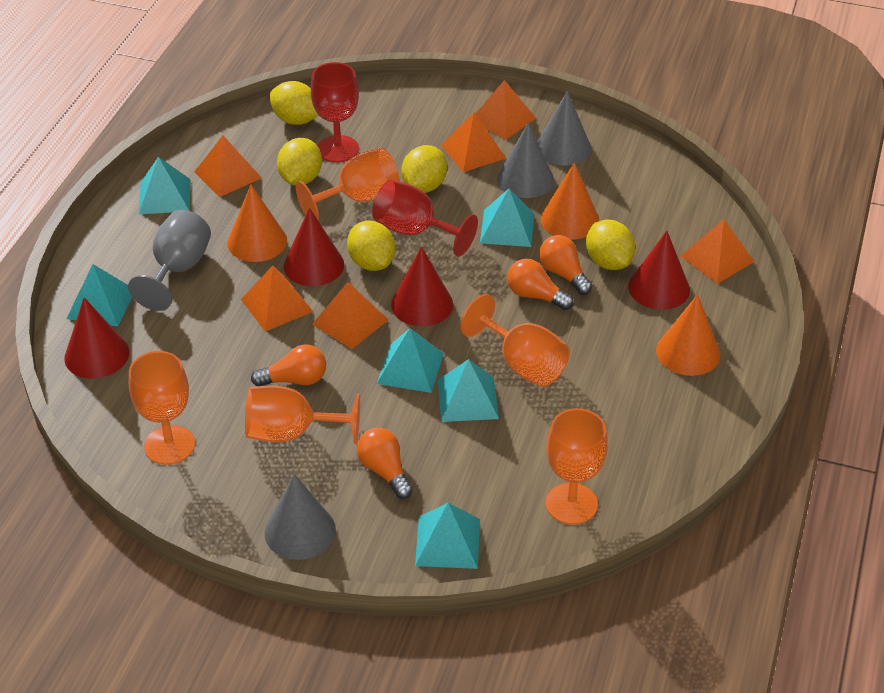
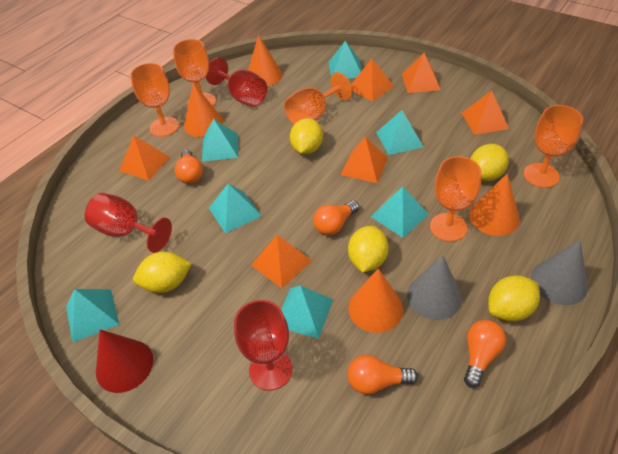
grey cone: 3 -> 2
grey goblet: 1 -> 0
orange cone: 3 -> 4
red cone: 4 -> 1
red goblet: 2 -> 3
turquoise pyramid: 6 -> 7

